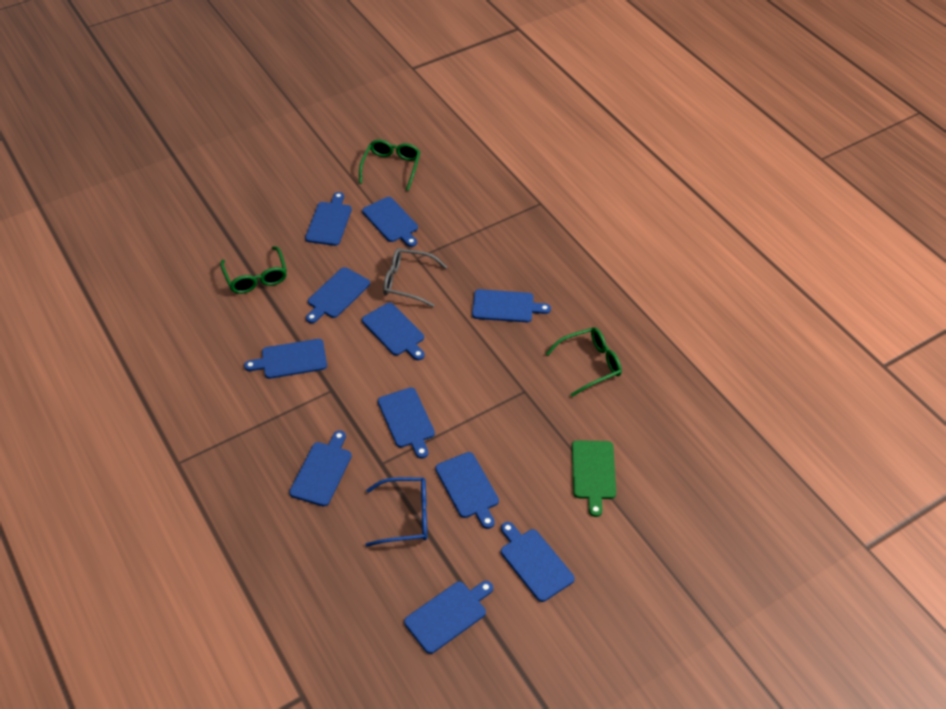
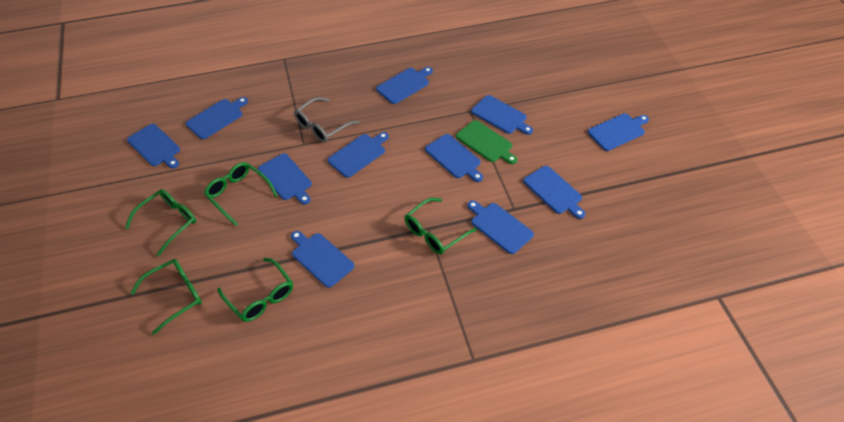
blue glasses: 1 -> 0
green glasses: 3 -> 5

